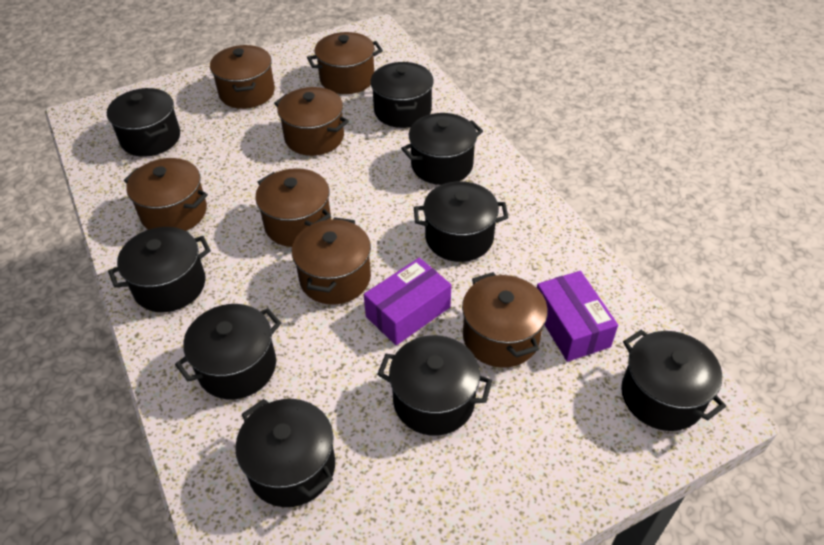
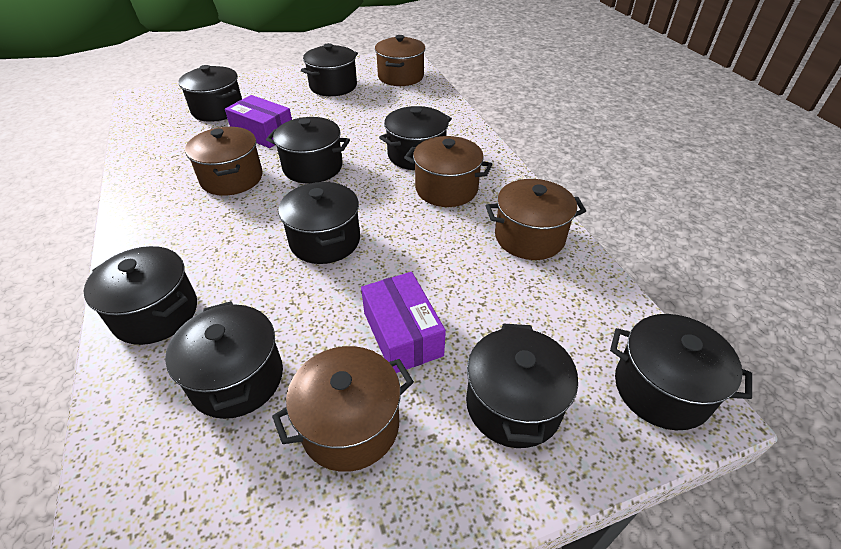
brown pot: 7 -> 5

